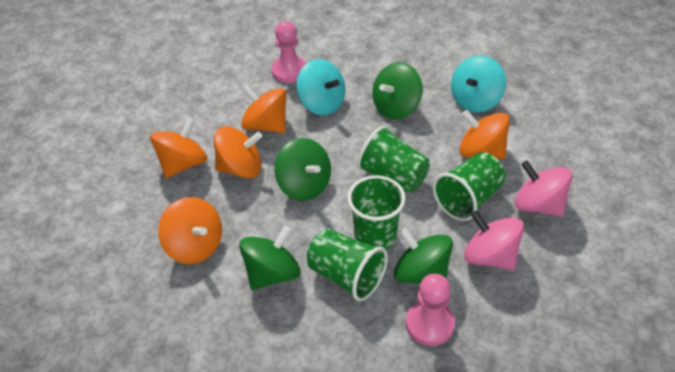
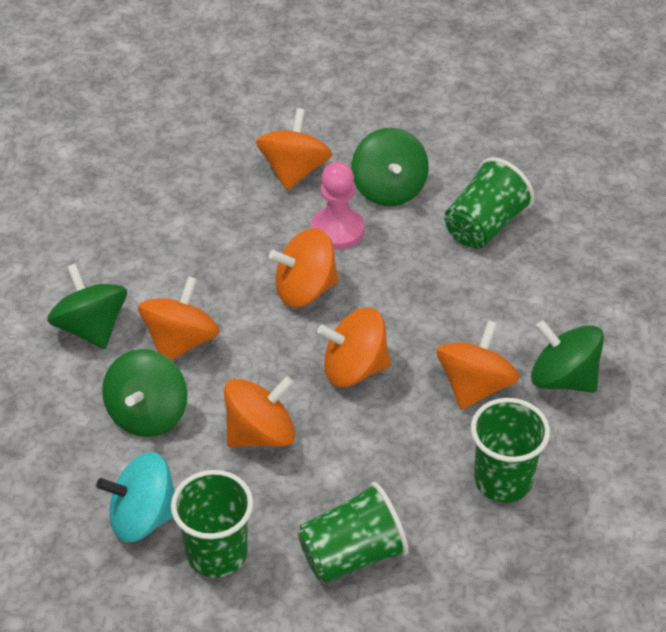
orange spinning top: 5 -> 6
pink pawn: 2 -> 1
pink spinning top: 2 -> 0
turquoise spinning top: 2 -> 1

